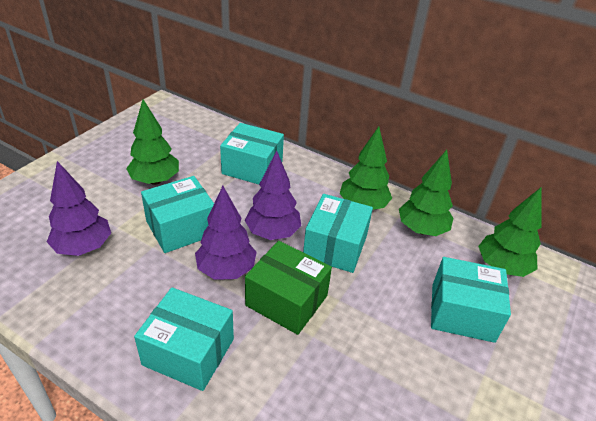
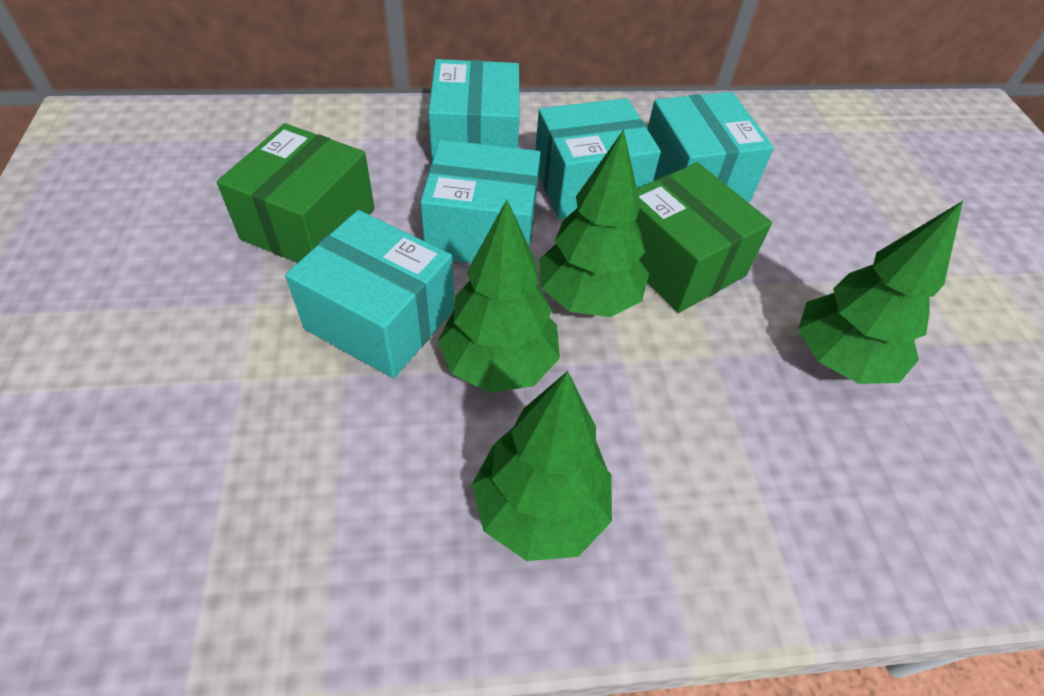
green box: 1 -> 2
purple tree: 3 -> 0

